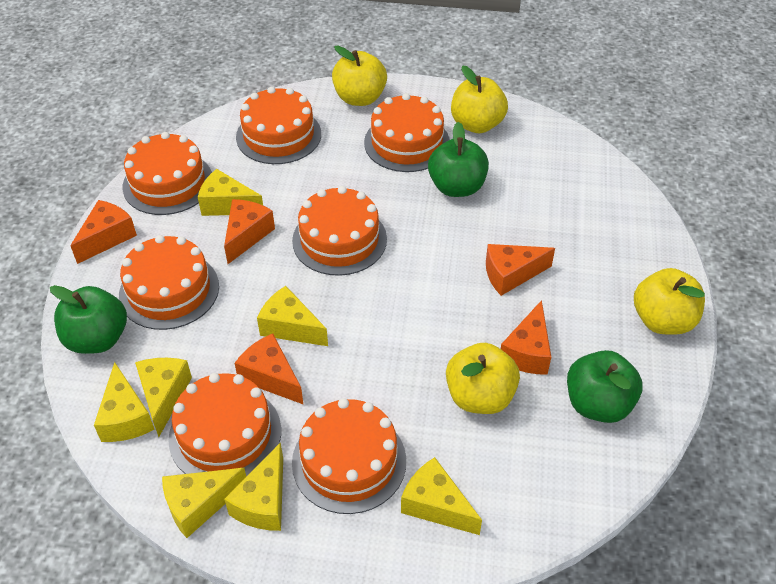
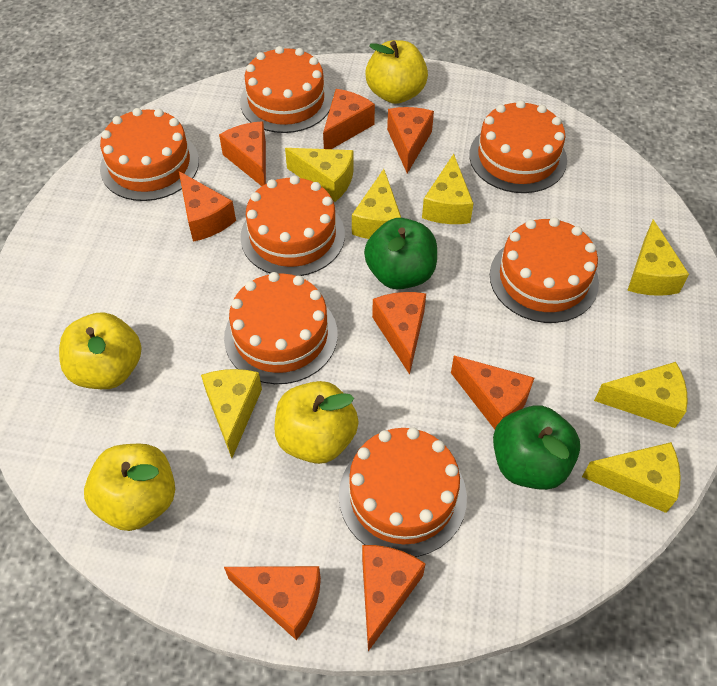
green apple: 3 -> 2
orange cheese: 5 -> 8

